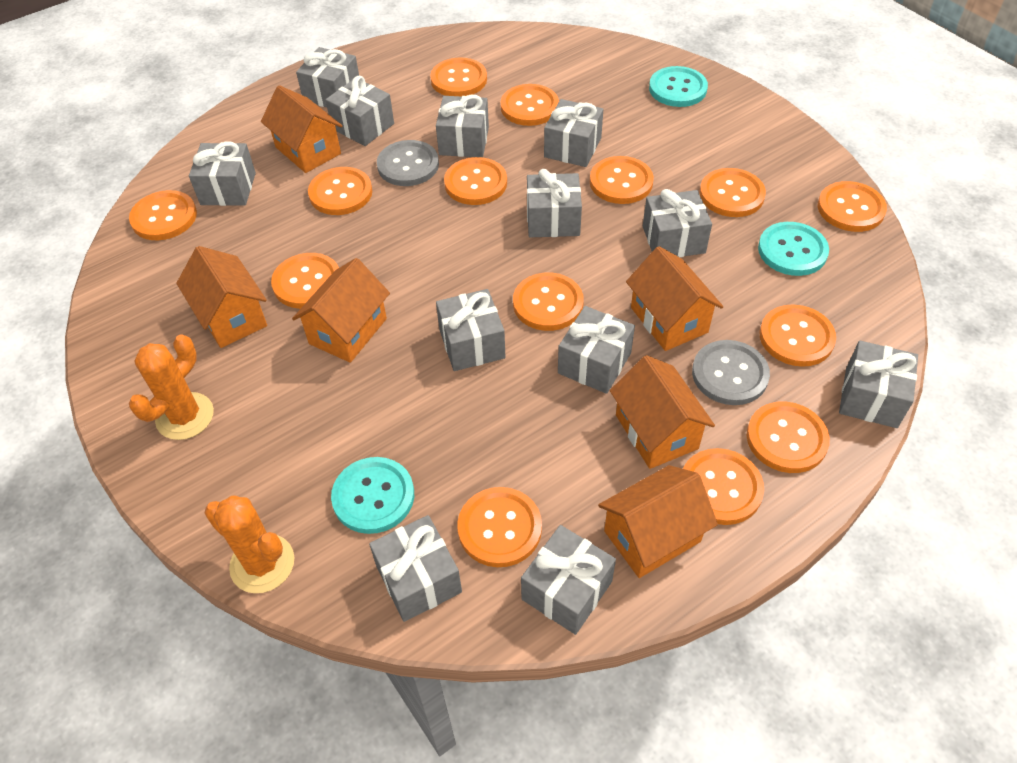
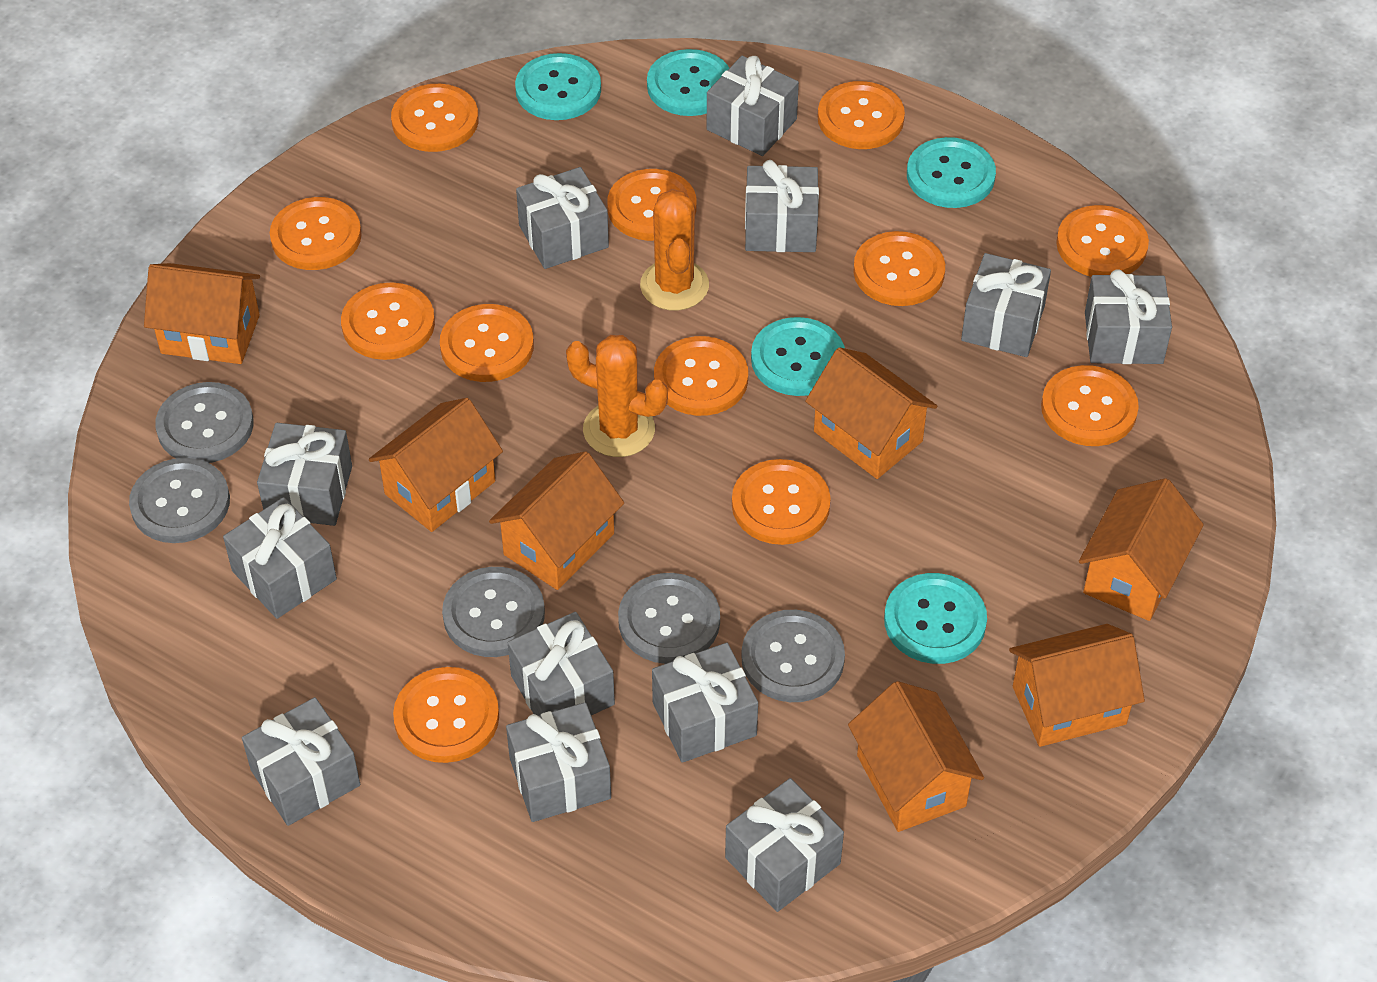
grey button: 2 -> 5
orange button: 14 -> 12
orange house: 6 -> 7
turquoise button: 3 -> 5

